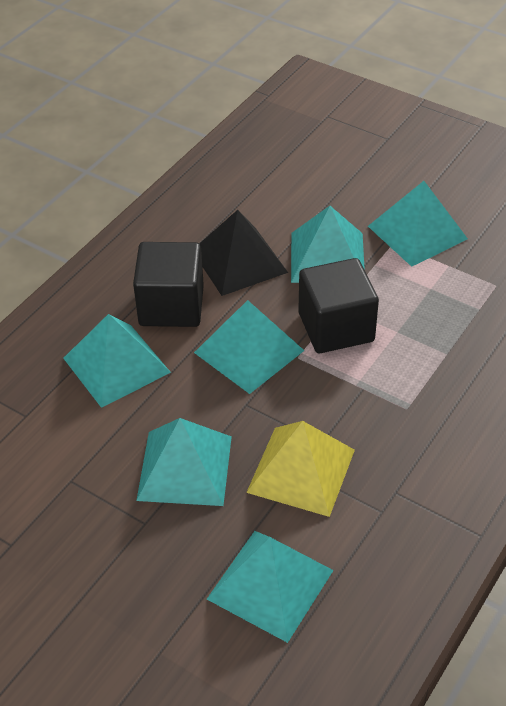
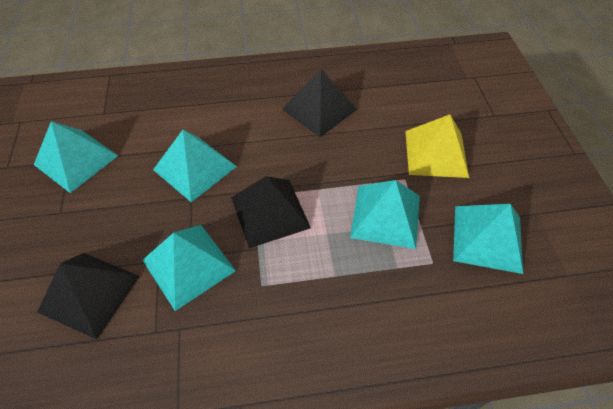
black cube: 2 -> 0
black pyramid: 1 -> 3
turquoise pyramid: 6 -> 5

